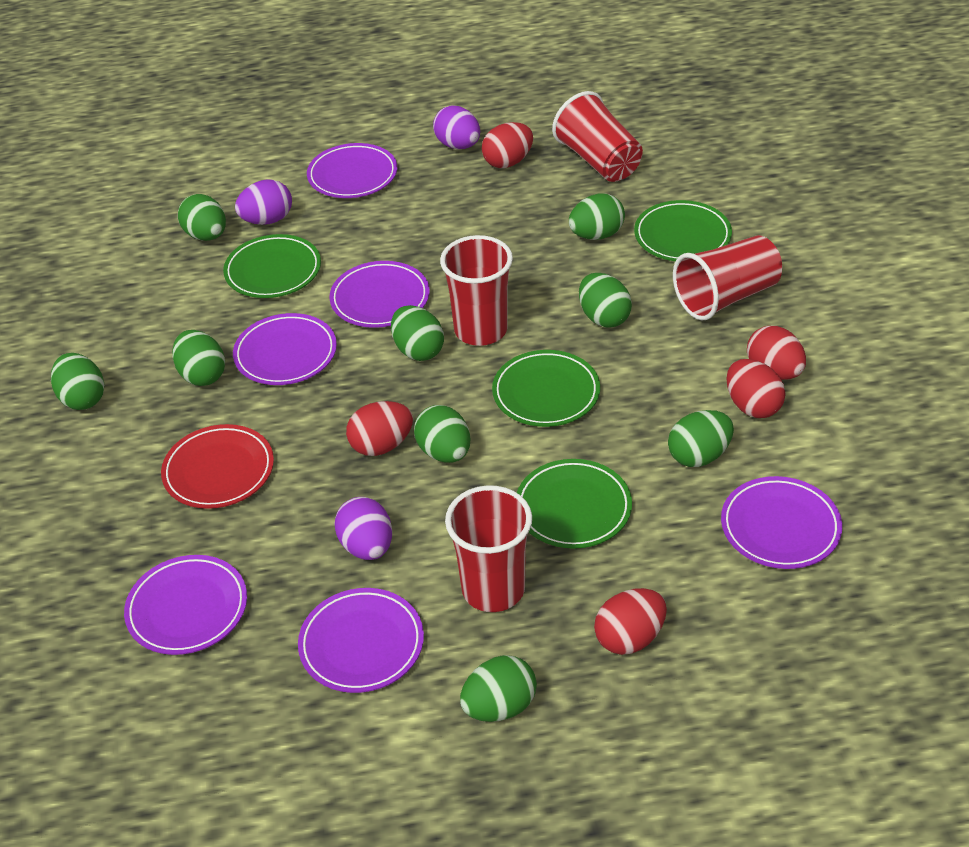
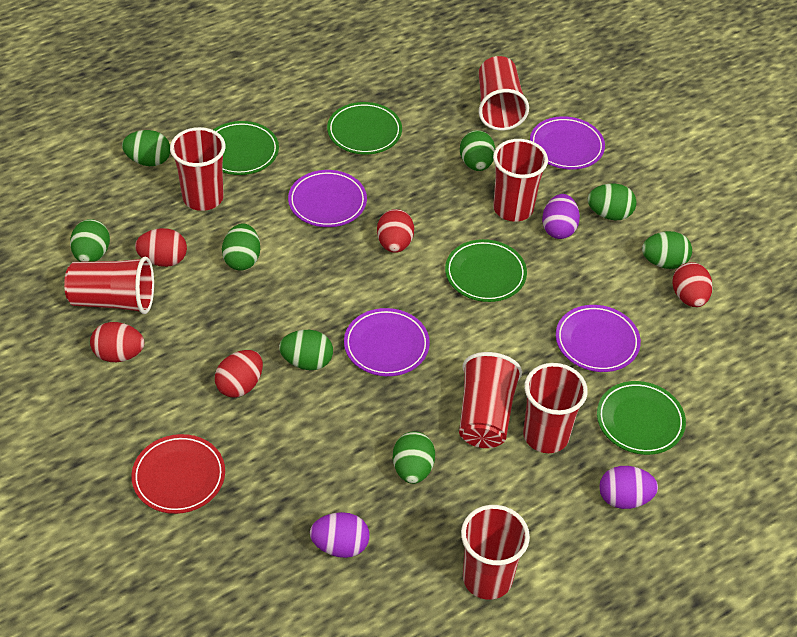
green egg: 9 -> 8
purple plate: 6 -> 4
red cup: 4 -> 7

